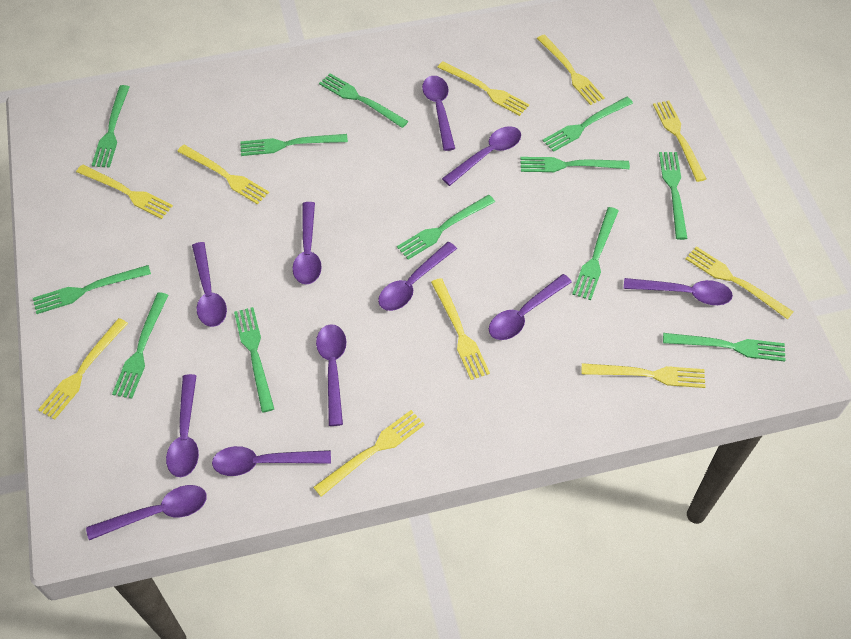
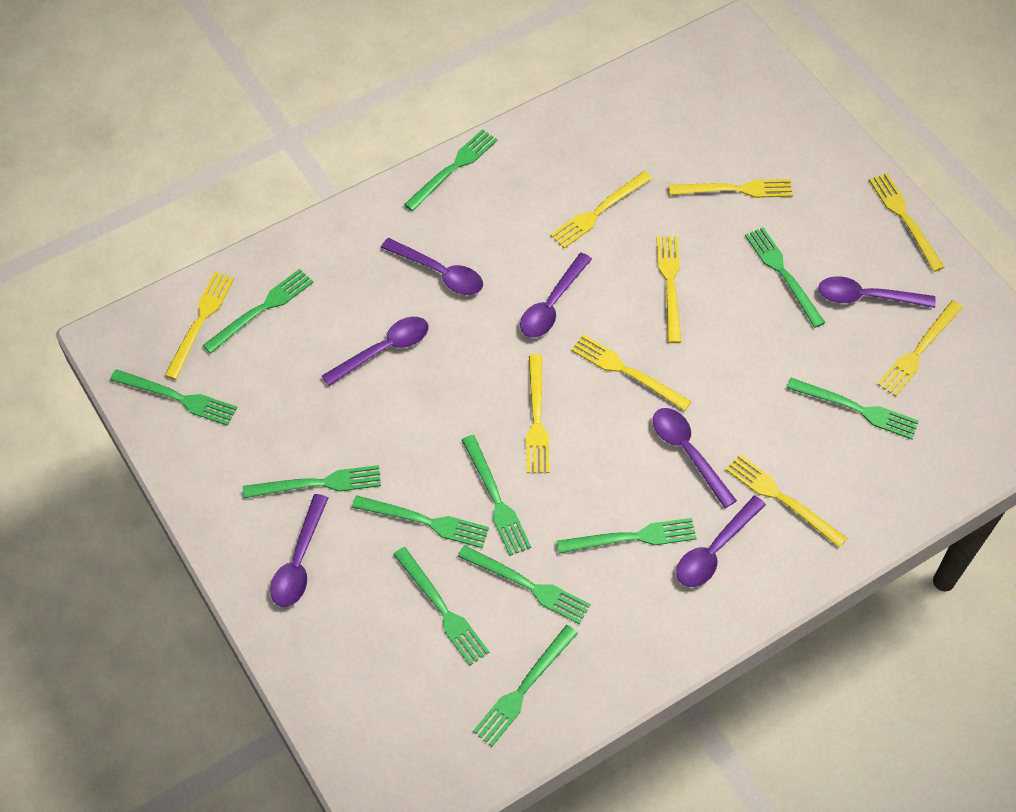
purple spoon: 11 -> 7
yellow fork: 10 -> 9

